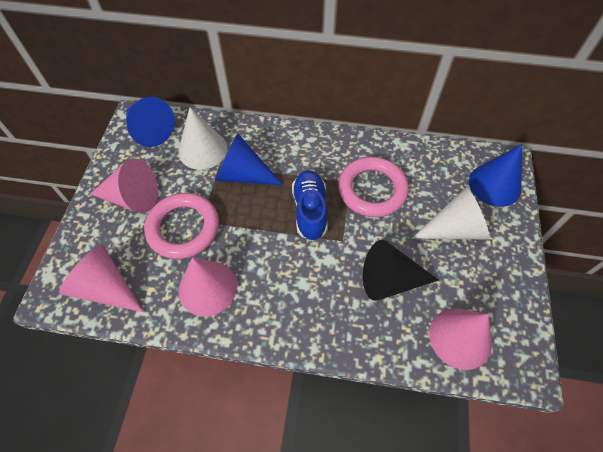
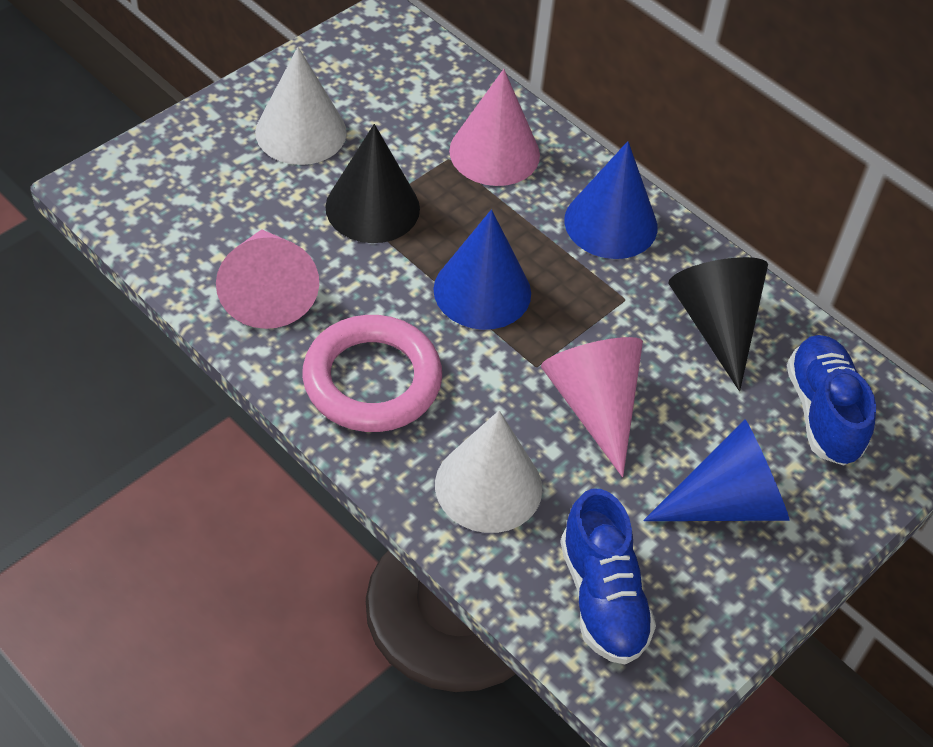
black cone: 1 -> 2
blue shoe: 1 -> 2
pink cone: 4 -> 3
pink ring: 2 -> 1

